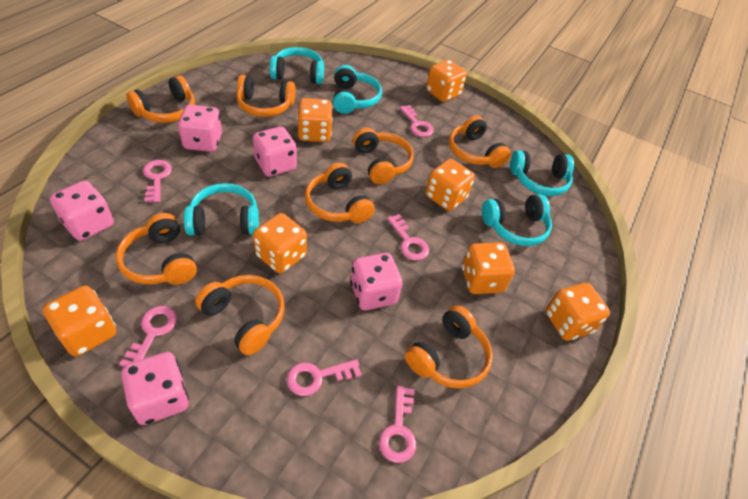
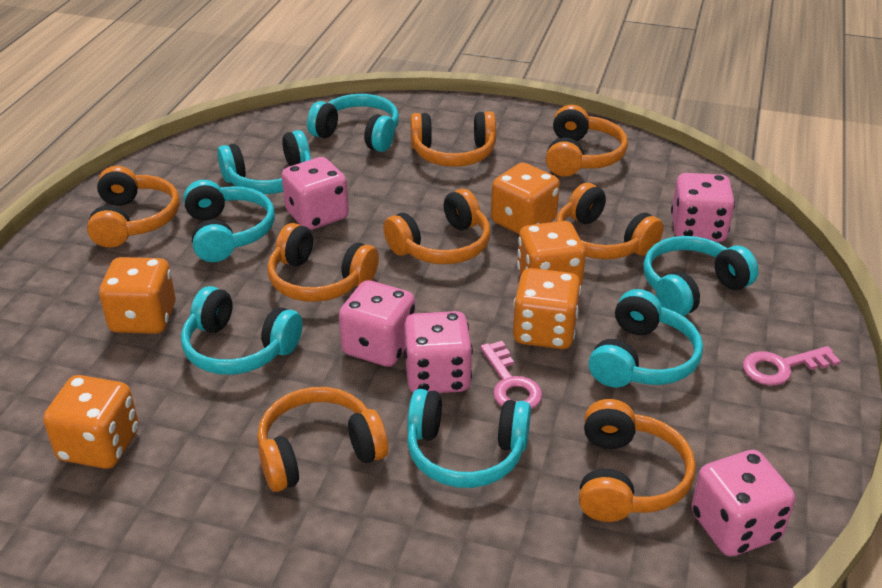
orange dice: 7 -> 5
pink key: 6 -> 2
turquoise headphones: 5 -> 7

